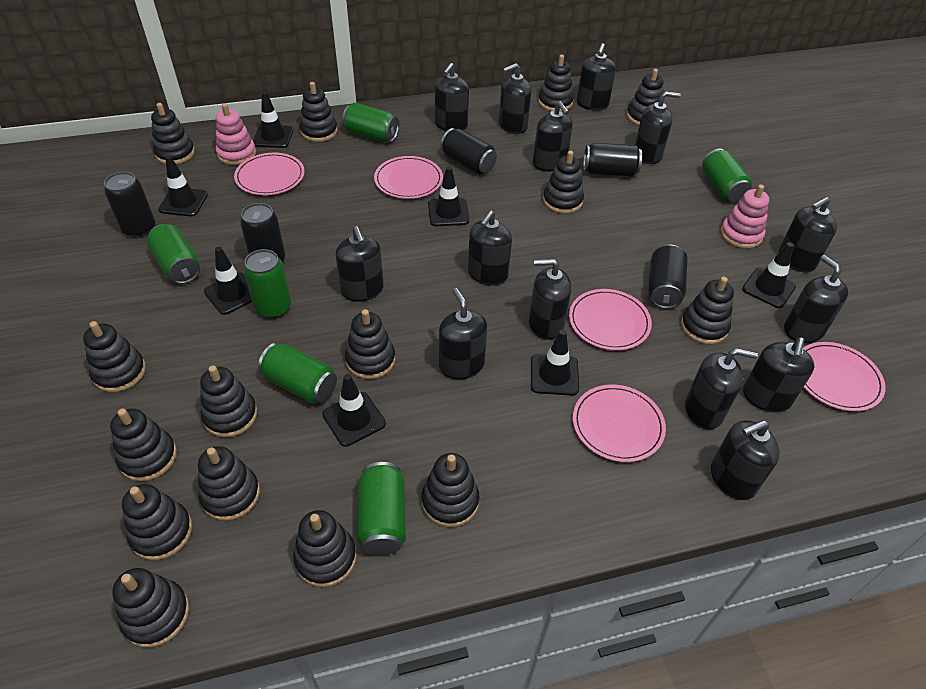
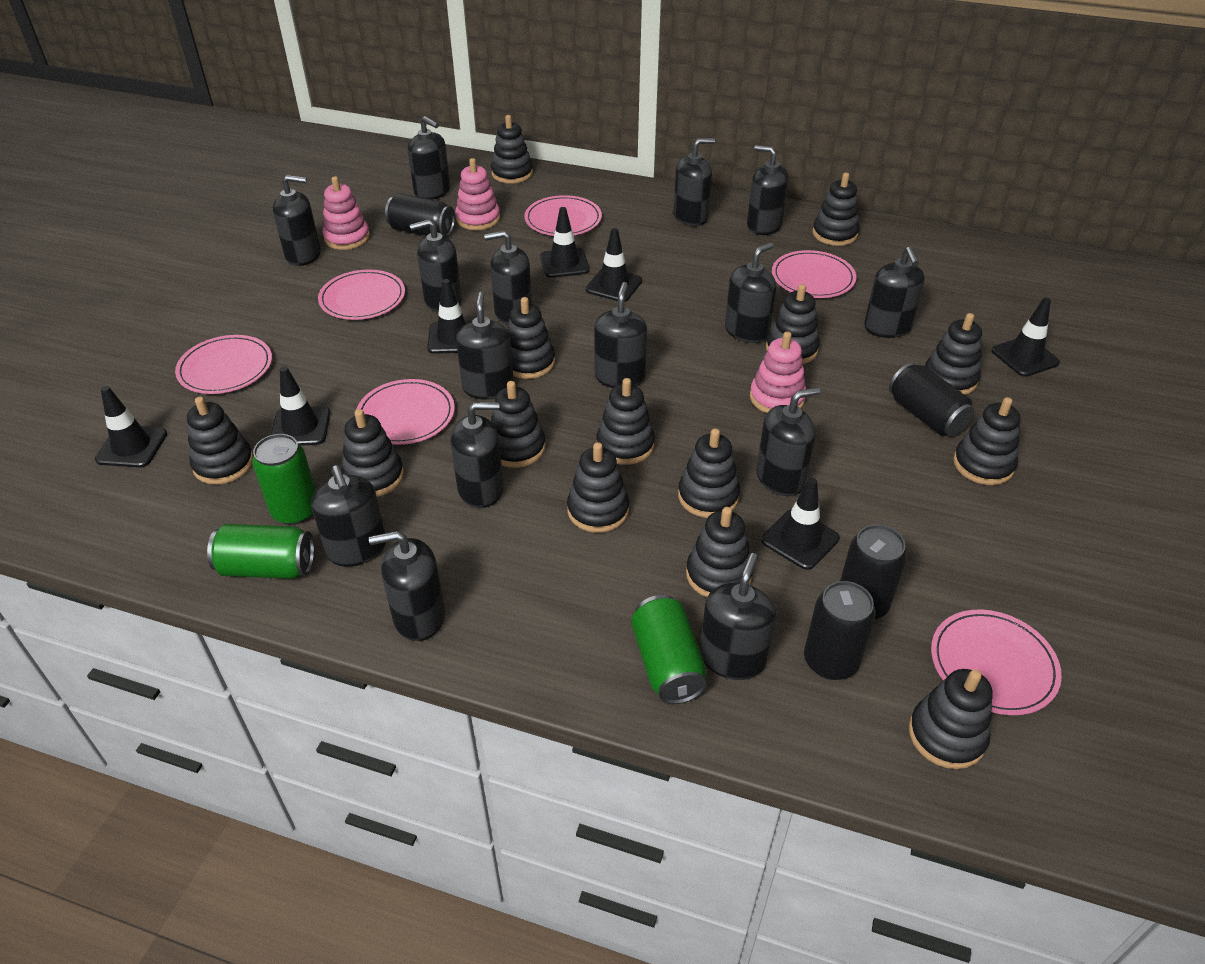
black can: 5 -> 4
black soap dispenser: 14 -> 15
black stacking toy: 15 -> 14
green can: 6 -> 3
pink plate: 5 -> 6
pink stacking toy: 2 -> 3

